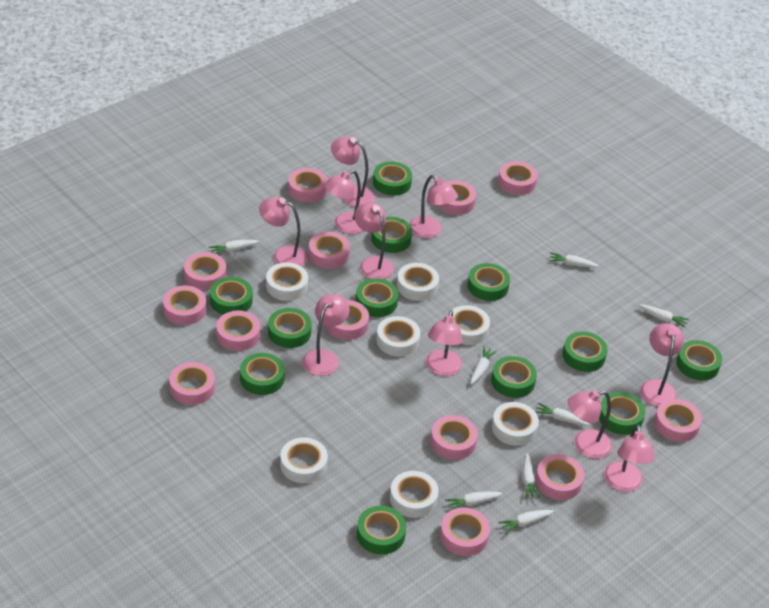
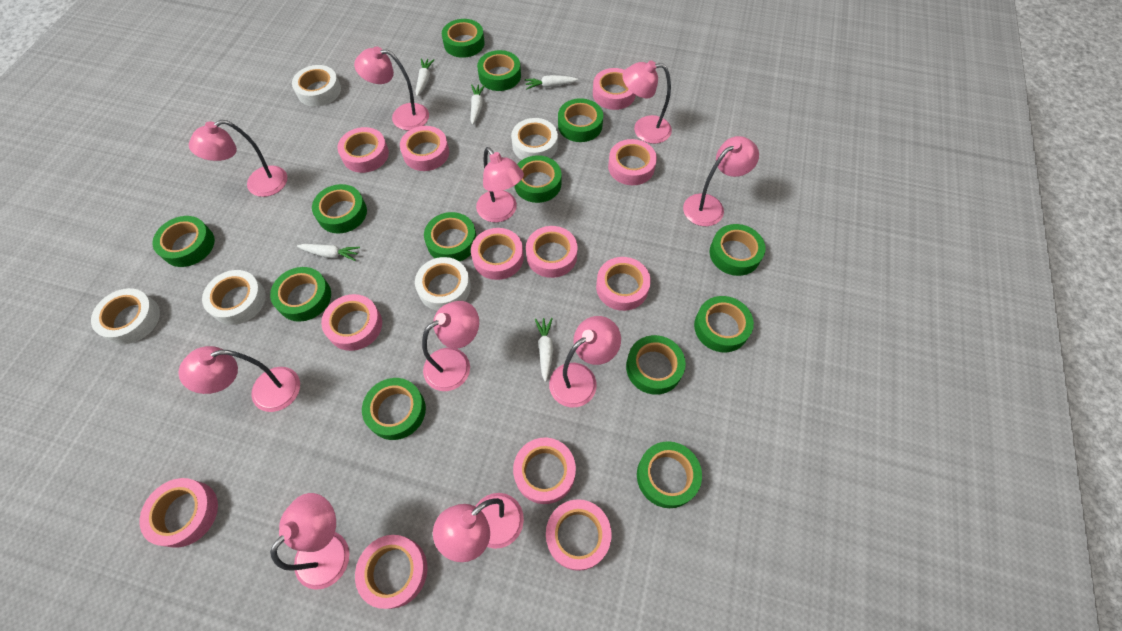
green tape: 12 -> 13
pink tape: 13 -> 12
white carrot: 8 -> 5
white tape: 7 -> 5

